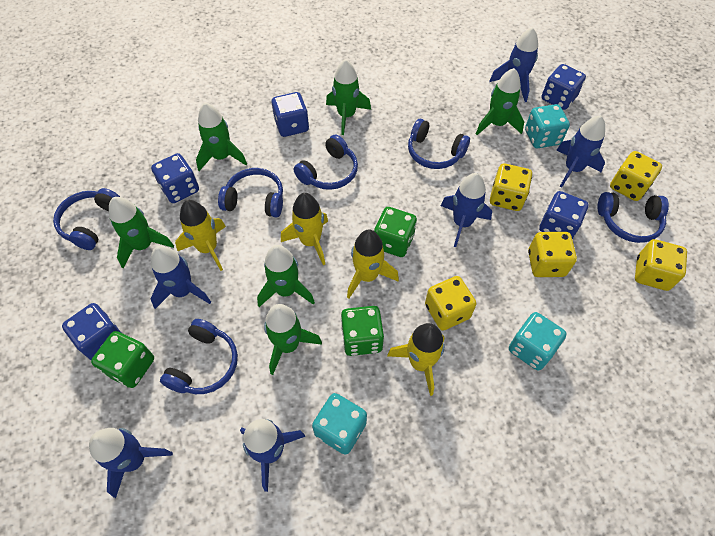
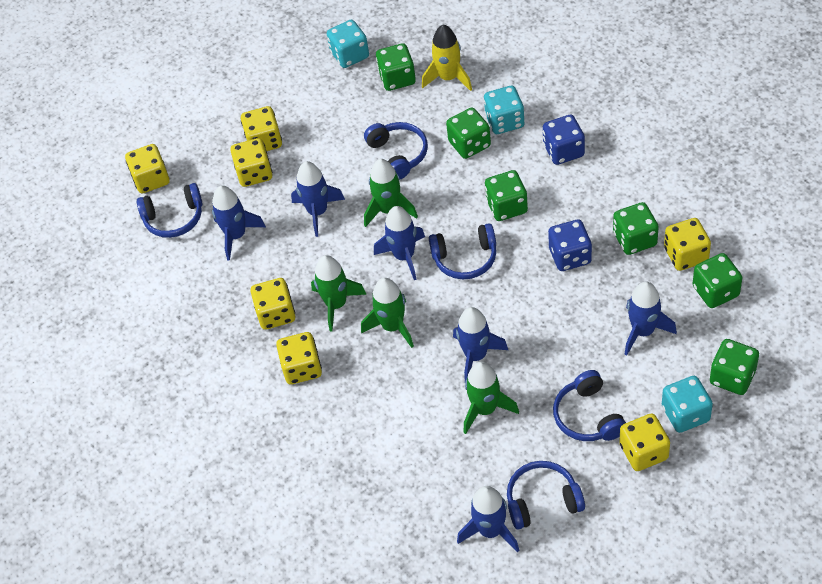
blue dice: 5 -> 2
blue headphones: 6 -> 5
green dice: 3 -> 6
green rocket: 6 -> 4
yellow dice: 5 -> 7
yellow rocket: 4 -> 1

